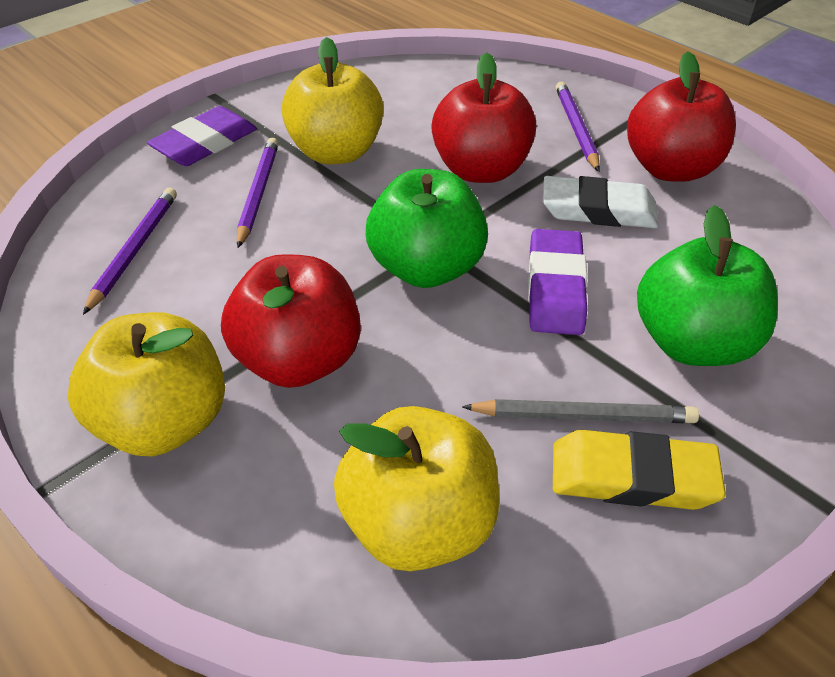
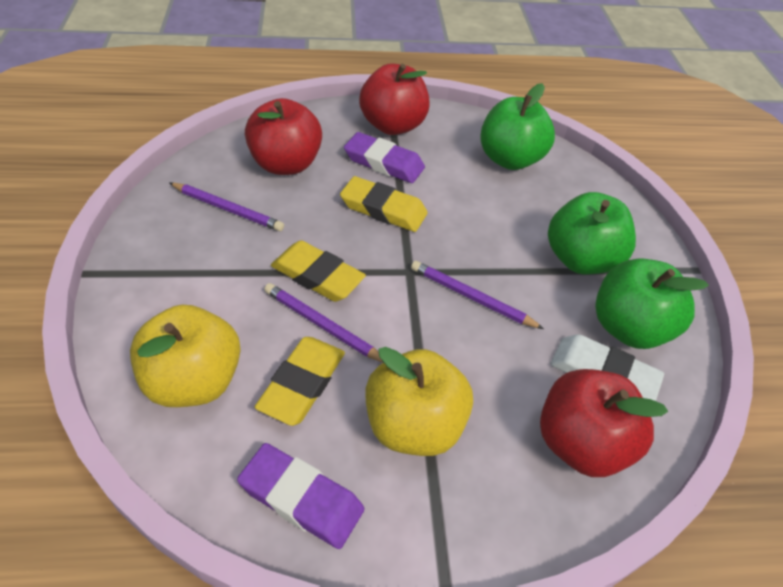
green apple: 2 -> 3
grey pencil: 1 -> 0
yellow apple: 3 -> 2
yellow eraser: 1 -> 3

